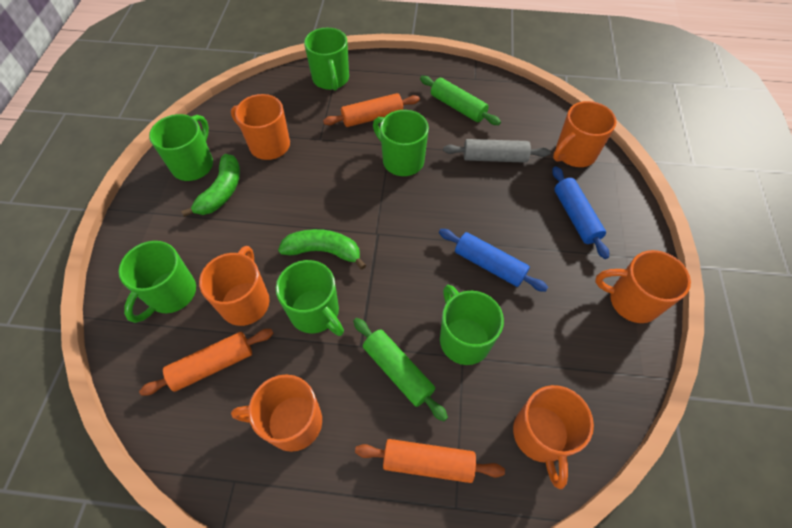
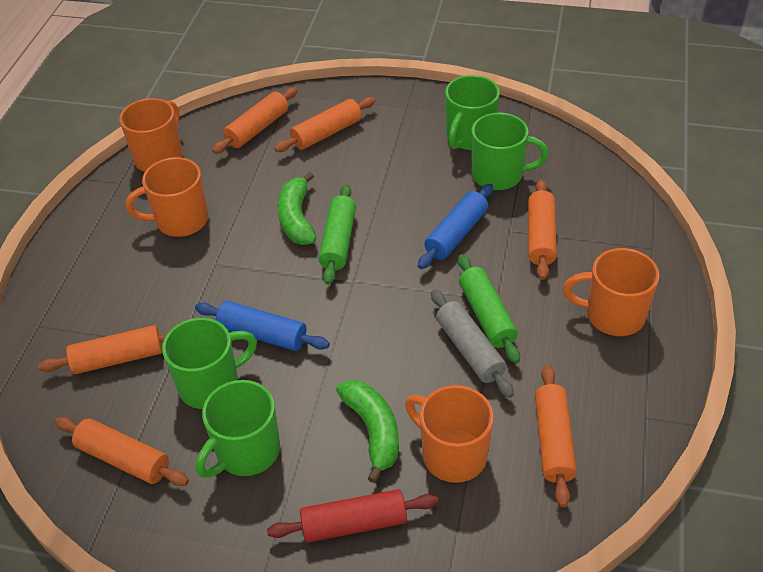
green mug: 6 -> 4
orange mug: 6 -> 4
orange rolling pin: 3 -> 6
red rolling pin: 0 -> 1

